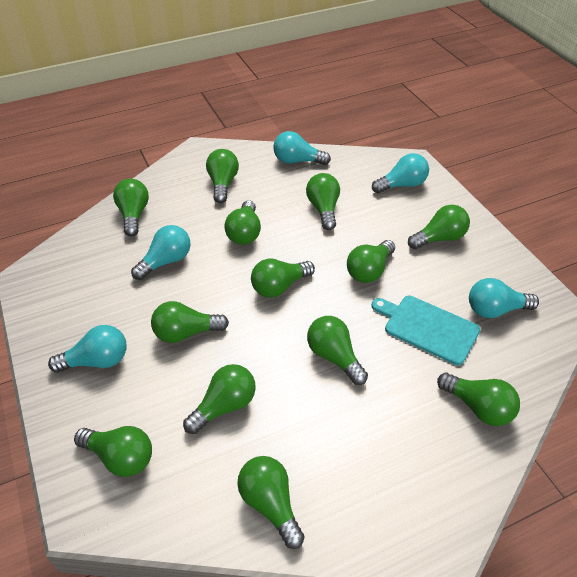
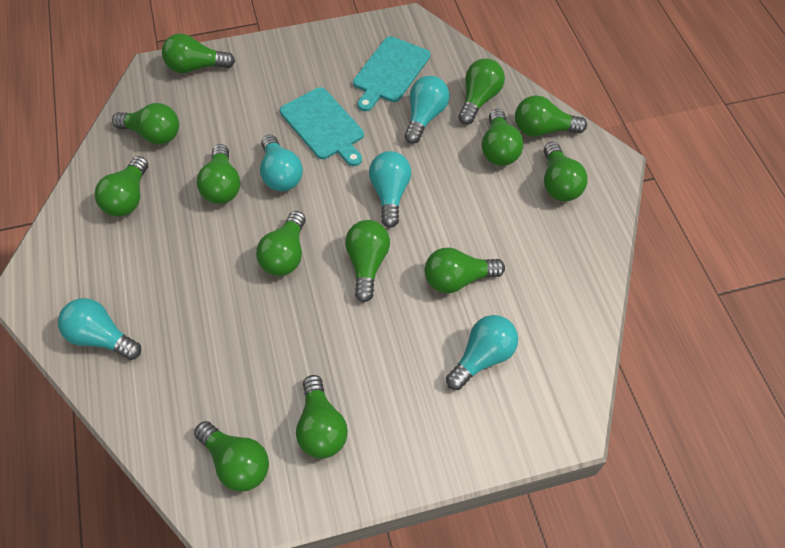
turquoise cutting board: 1 -> 2

